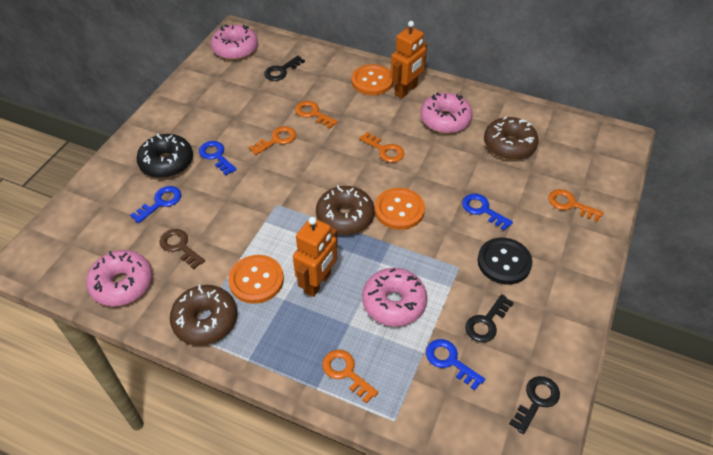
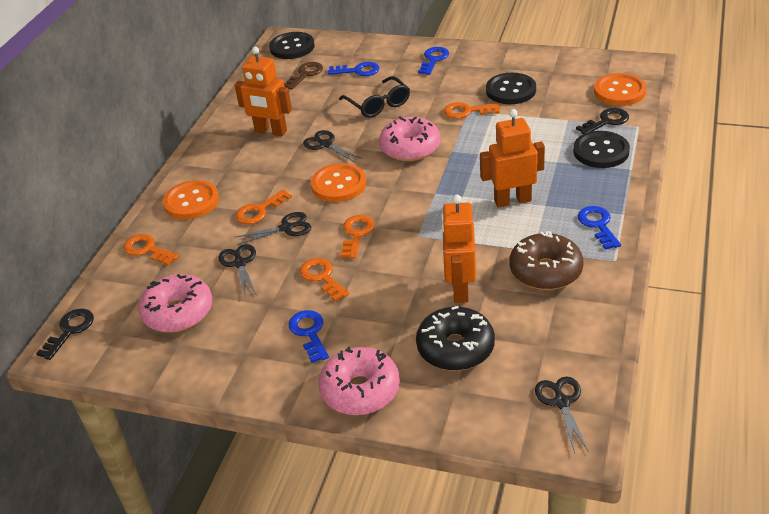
black button: 1 -> 3
black glasses: 0 -> 1
black key: 3 -> 2
black scissors: 0 -> 4
brown donut: 3 -> 1
orange robot: 2 -> 3
pink donut: 4 -> 3

